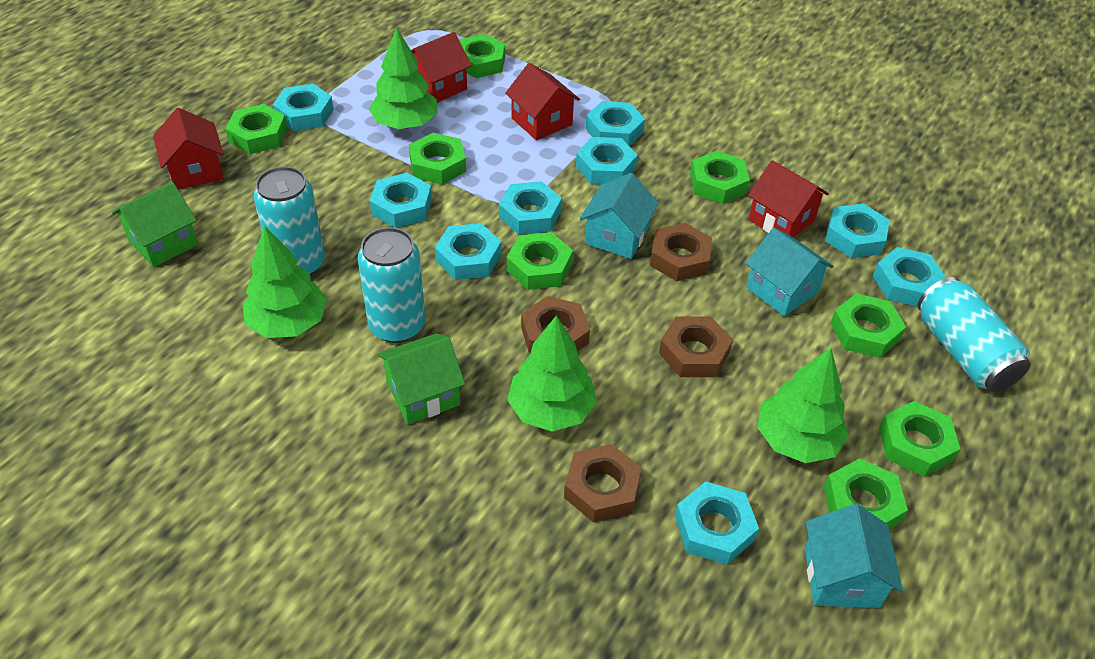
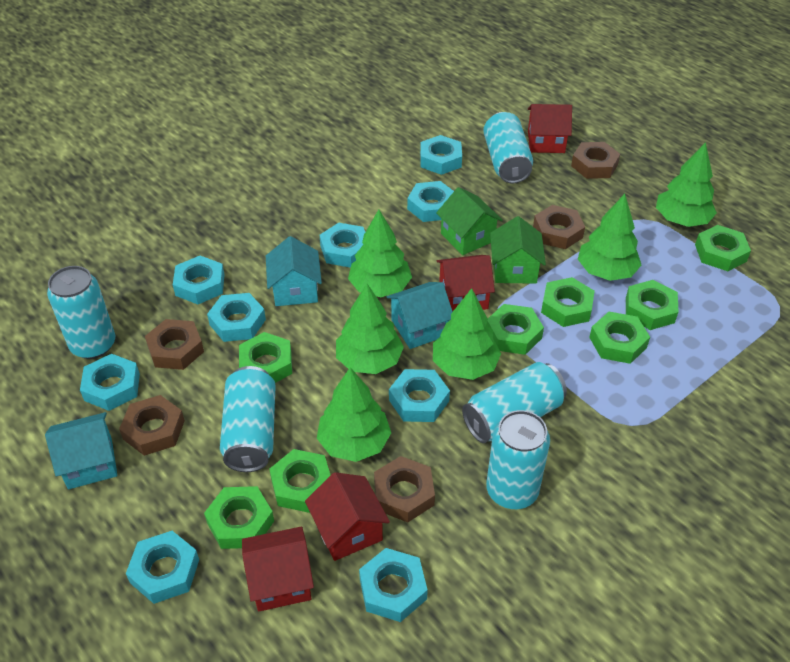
brown nut: 4 -> 5
green tree: 4 -> 6
turquoise can: 3 -> 5

